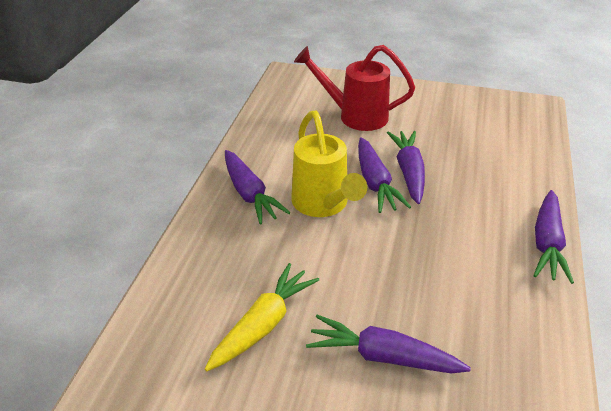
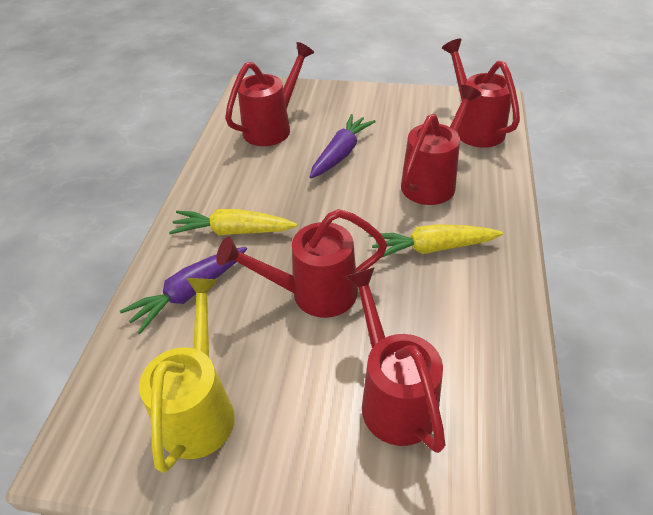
purple carrot: 5 -> 2
red watering can: 1 -> 5
yellow carrot: 1 -> 2

